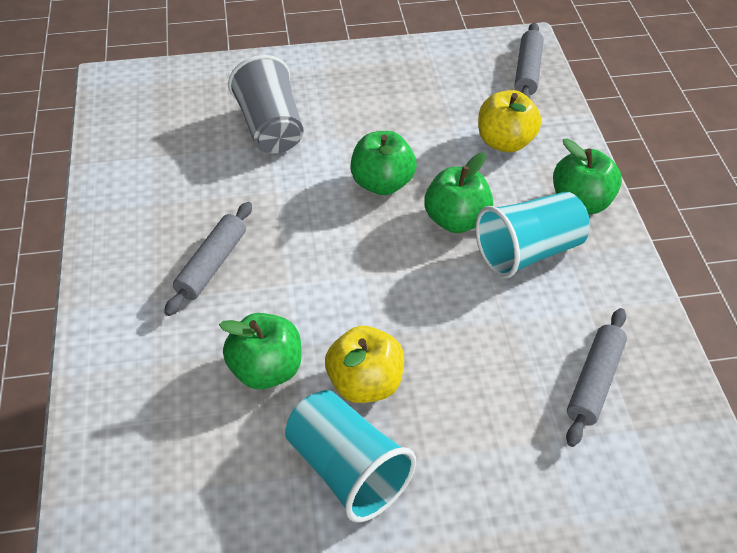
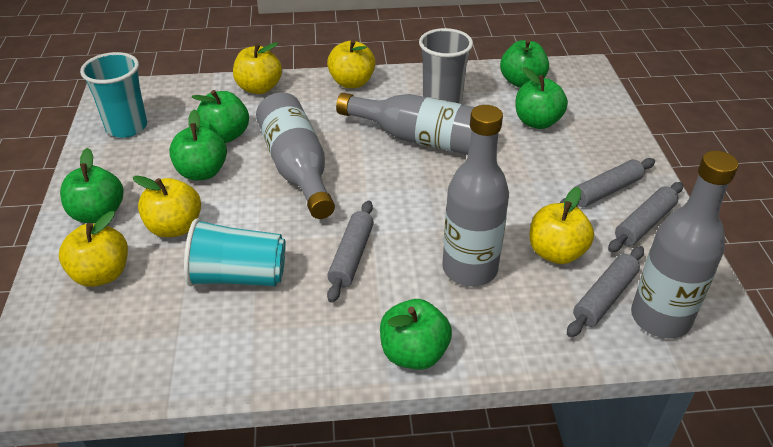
green apple: 4 -> 6
grey bottle: 0 -> 4
grey rolling pin: 3 -> 4
yellow apple: 2 -> 5

